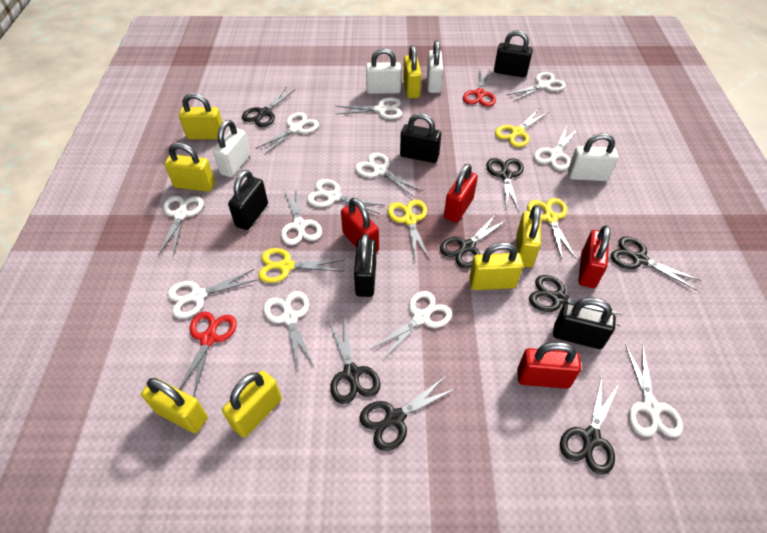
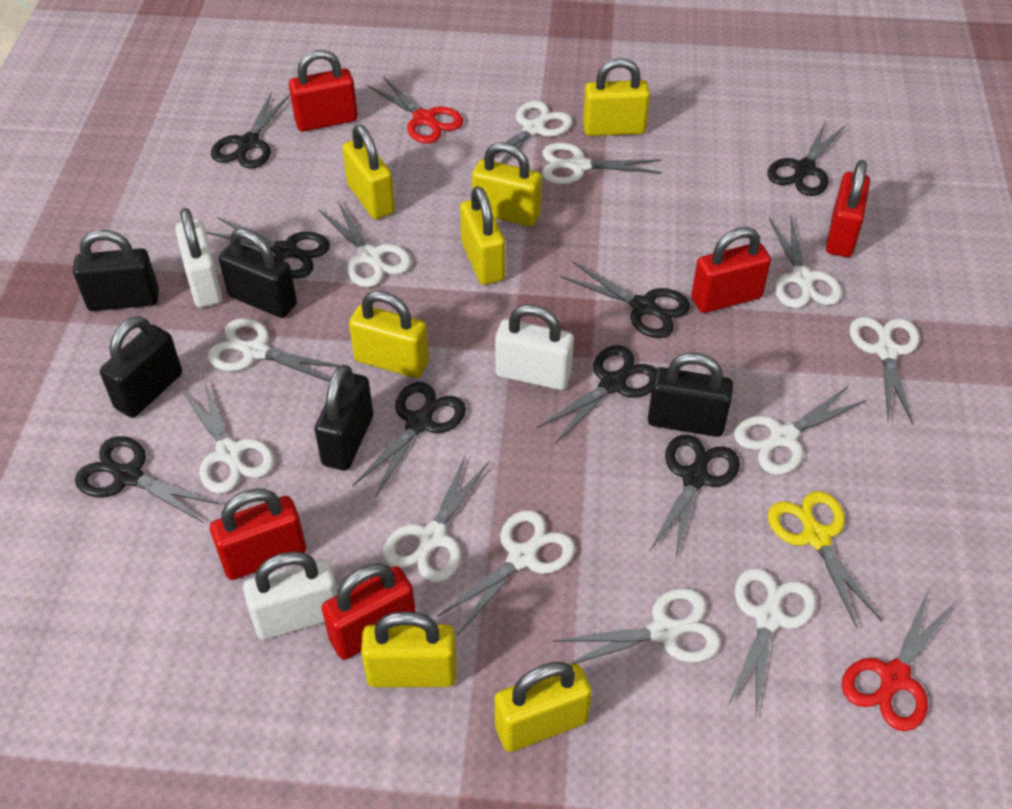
red padlock: 4 -> 5
white padlock: 4 -> 3
yellow scissors: 4 -> 1

